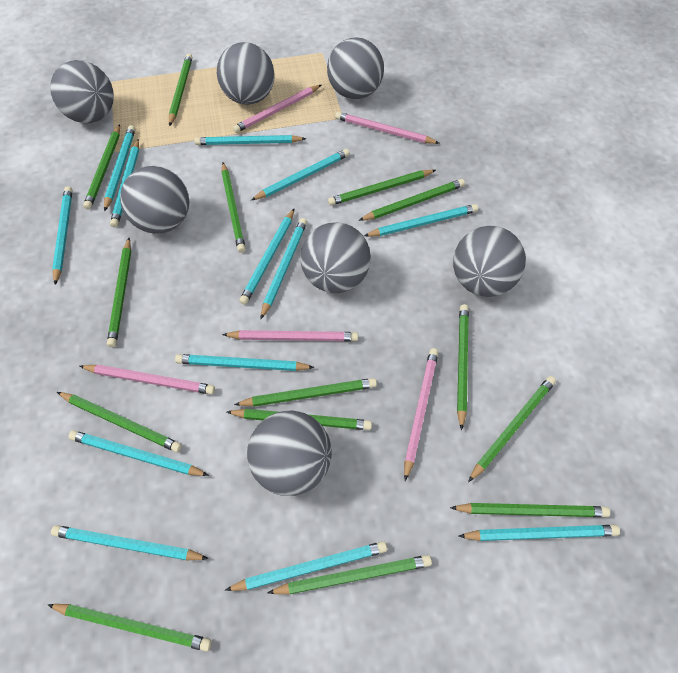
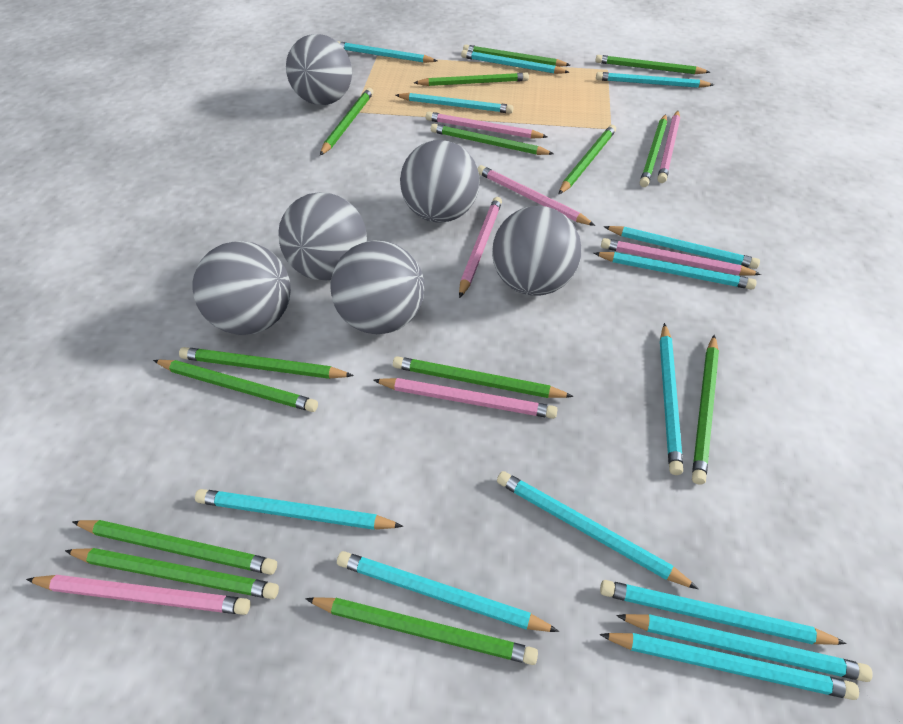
grey ball: 7 -> 6
pink pencil: 5 -> 7

